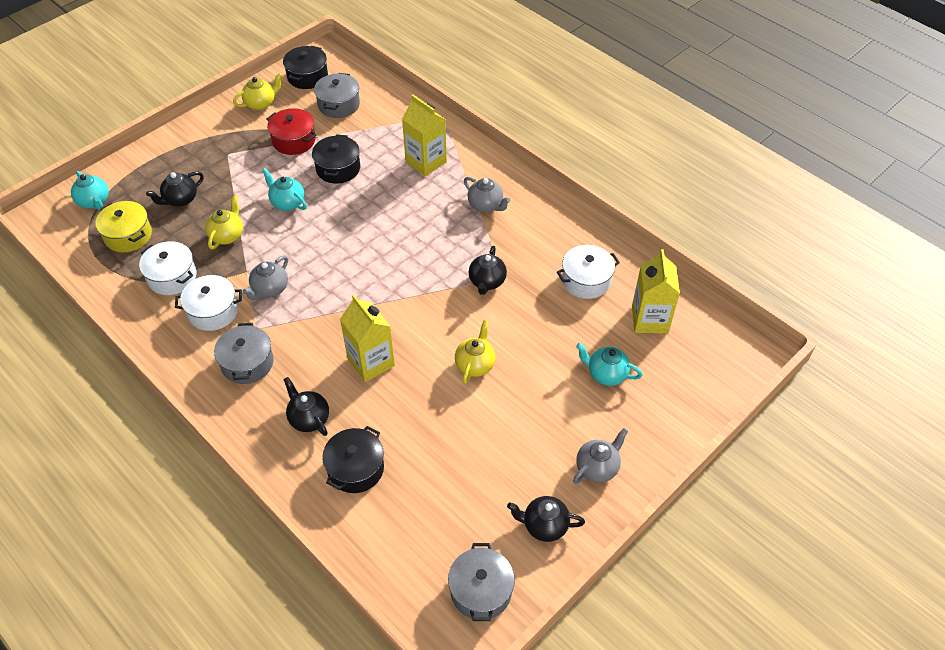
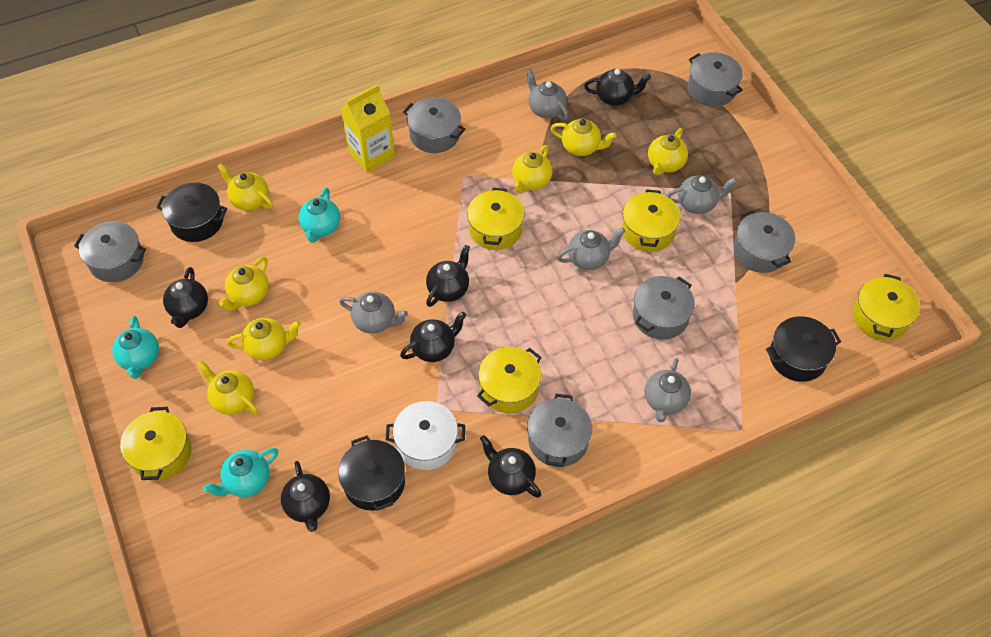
black teapot: 4 -> 6
grey pot: 3 -> 6
grey teapot: 3 -> 5
red pot: 1 -> 0
white pot: 3 -> 1
yellow carton: 3 -> 1
yellow pot: 1 -> 5
yellow teapot: 3 -> 7

